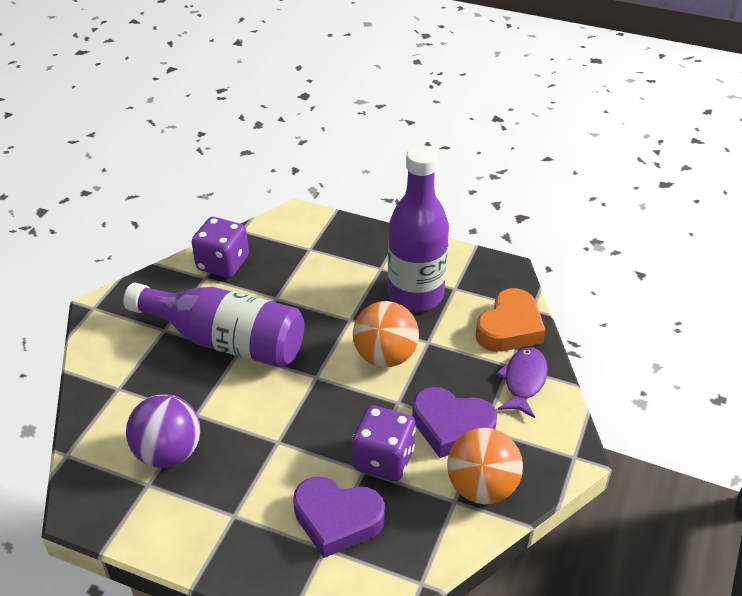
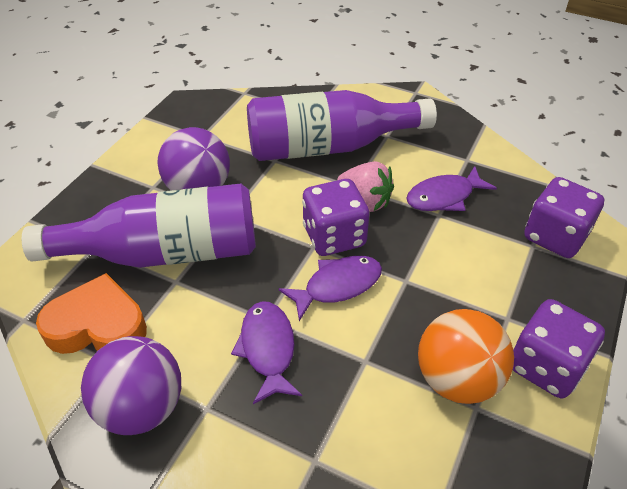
orange ball: 2 -> 1
pink strawberry: 0 -> 1
purple ball: 1 -> 2
purple dice: 2 -> 3
purple fish: 1 -> 3
purple heart: 2 -> 0

